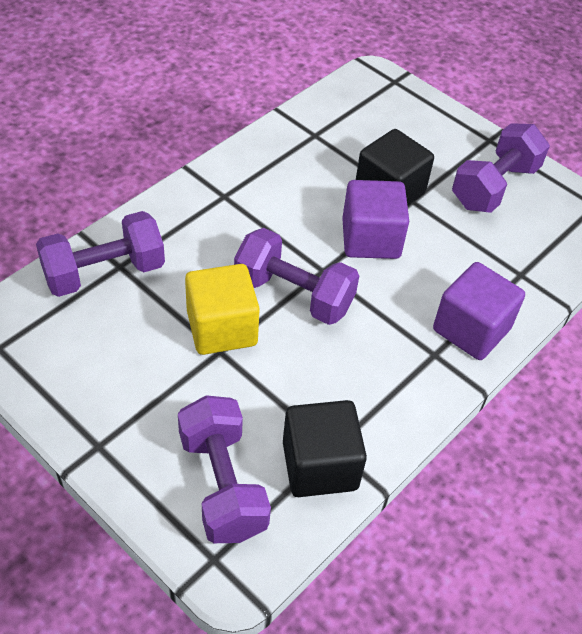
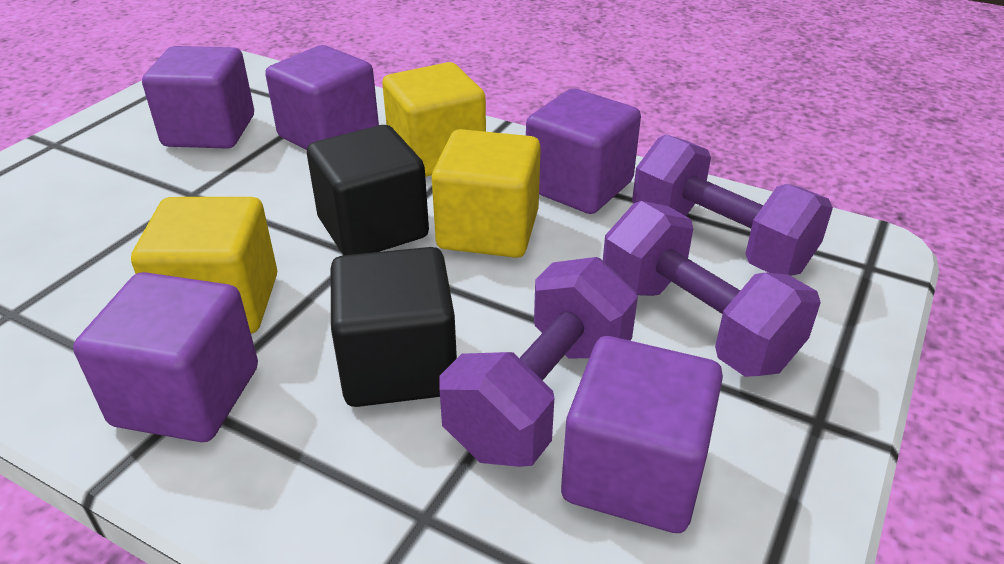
purple cube: 2 -> 5
purple dumbbell: 4 -> 3
yellow cube: 1 -> 3

